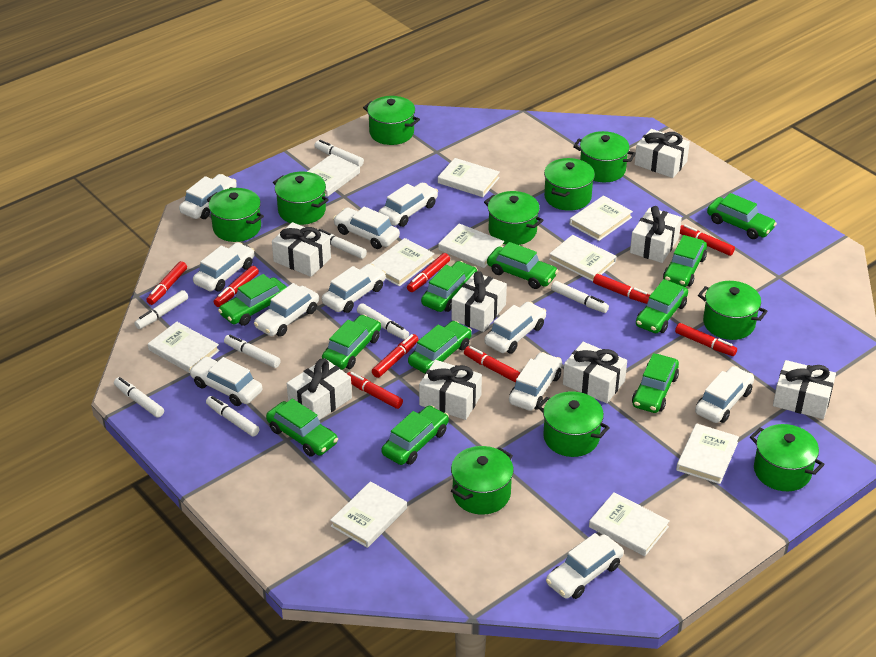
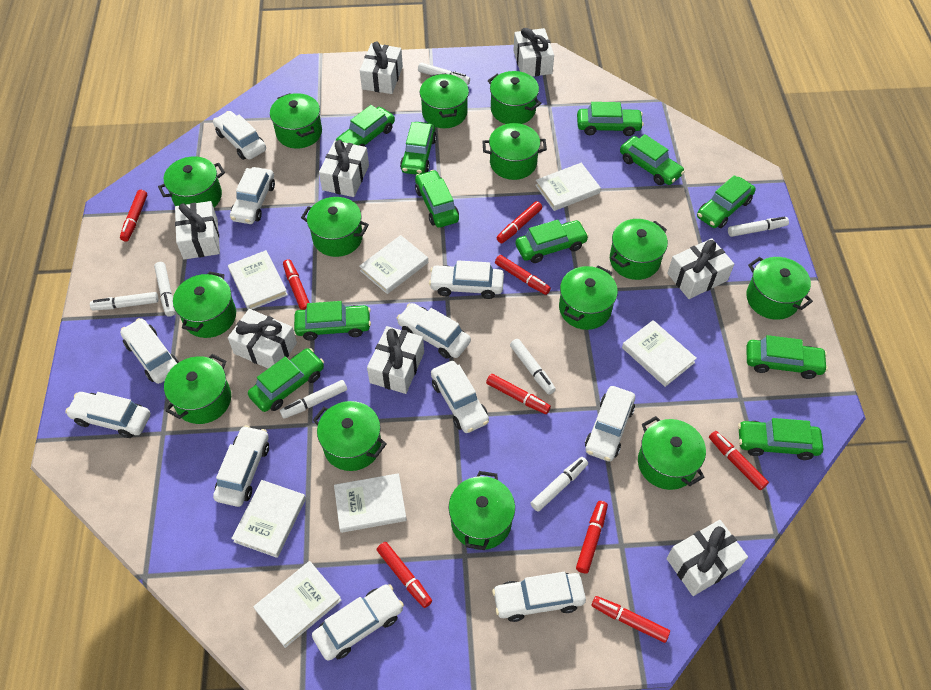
green pot: 10 -> 14
white book: 10 -> 7
white marker: 8 -> 7

